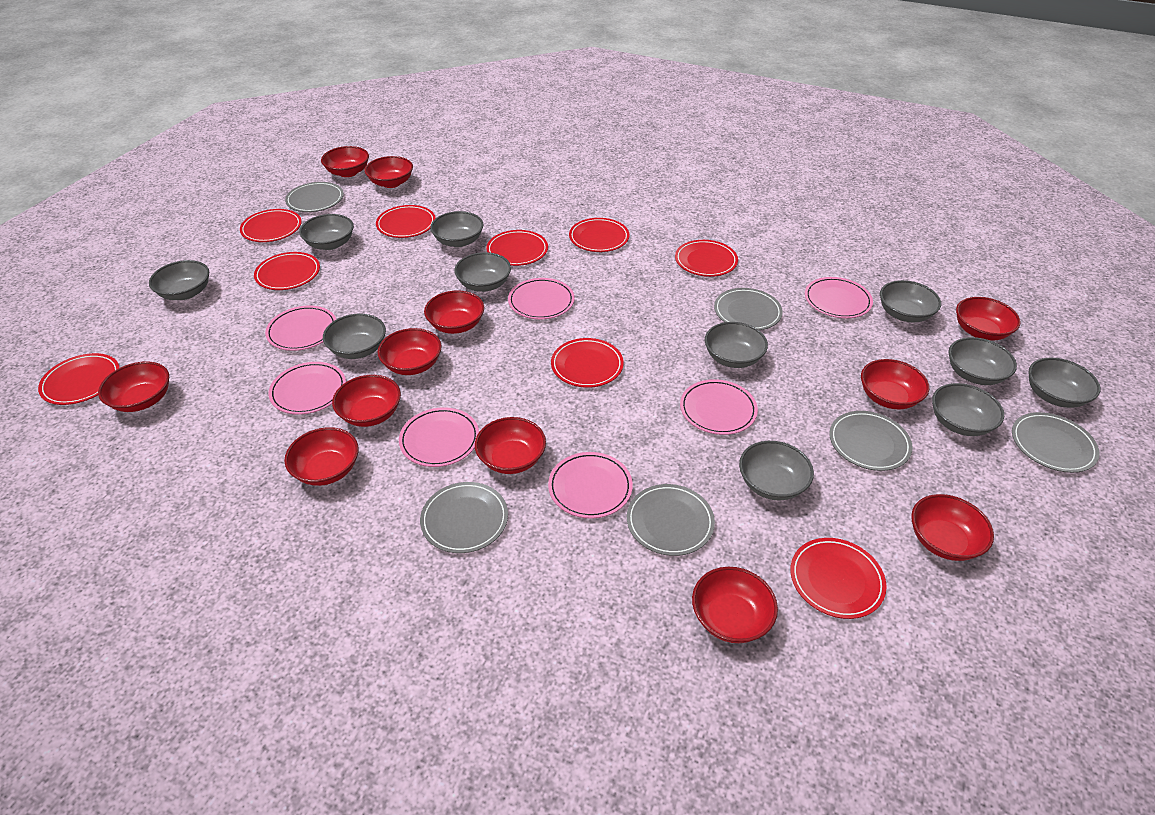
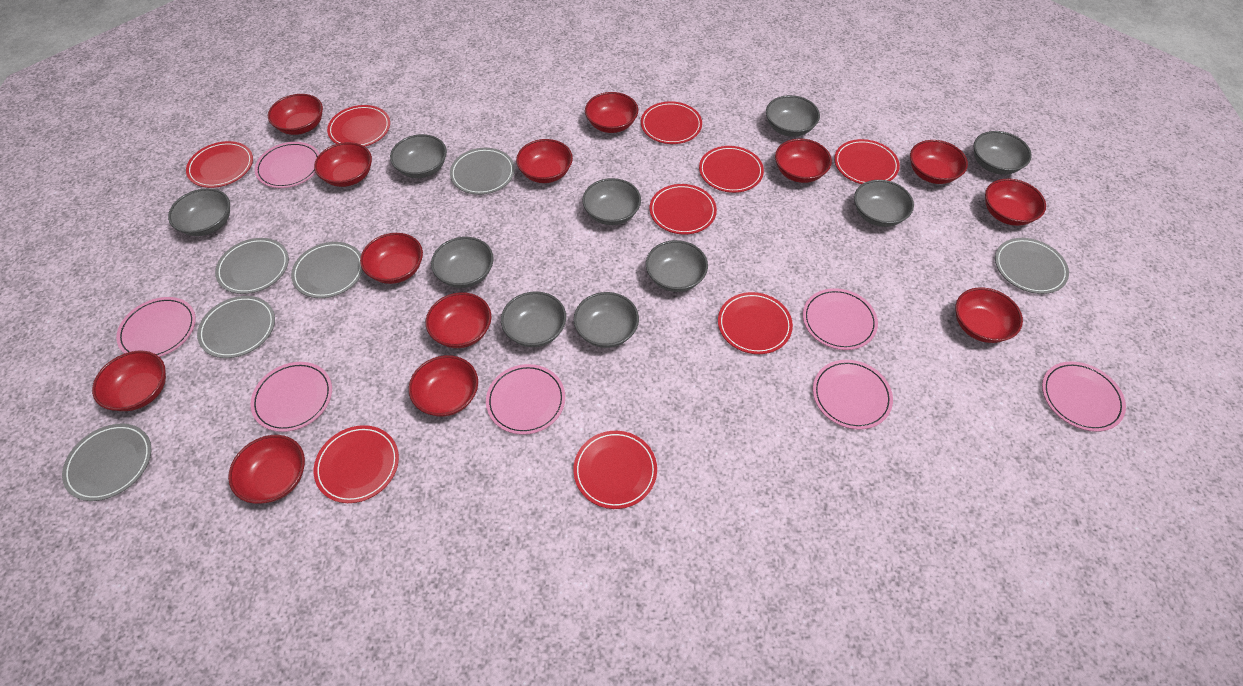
grey bowl: 11 -> 10
red bowl: 12 -> 13

